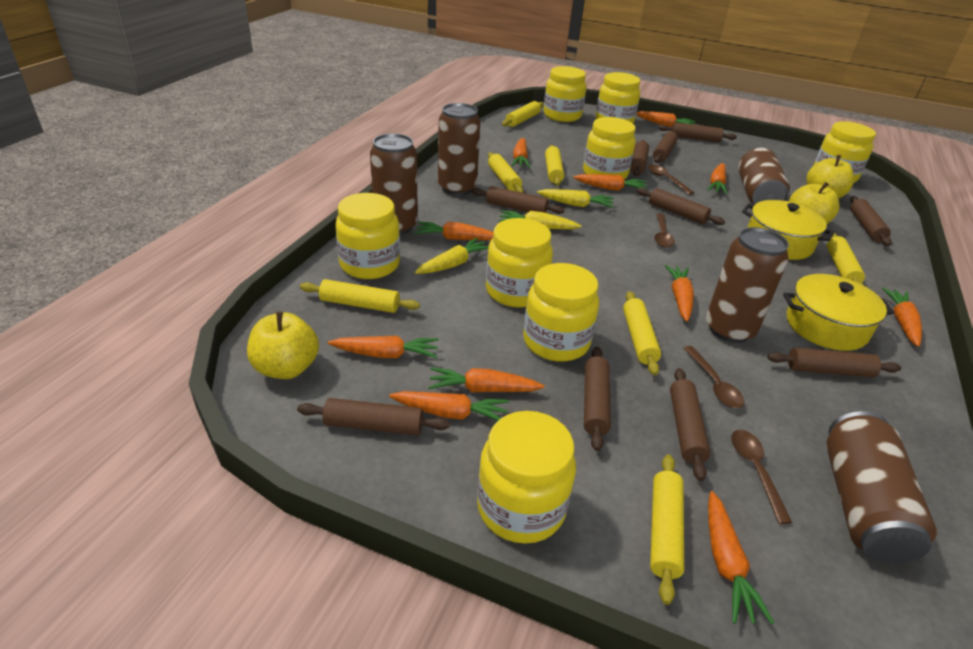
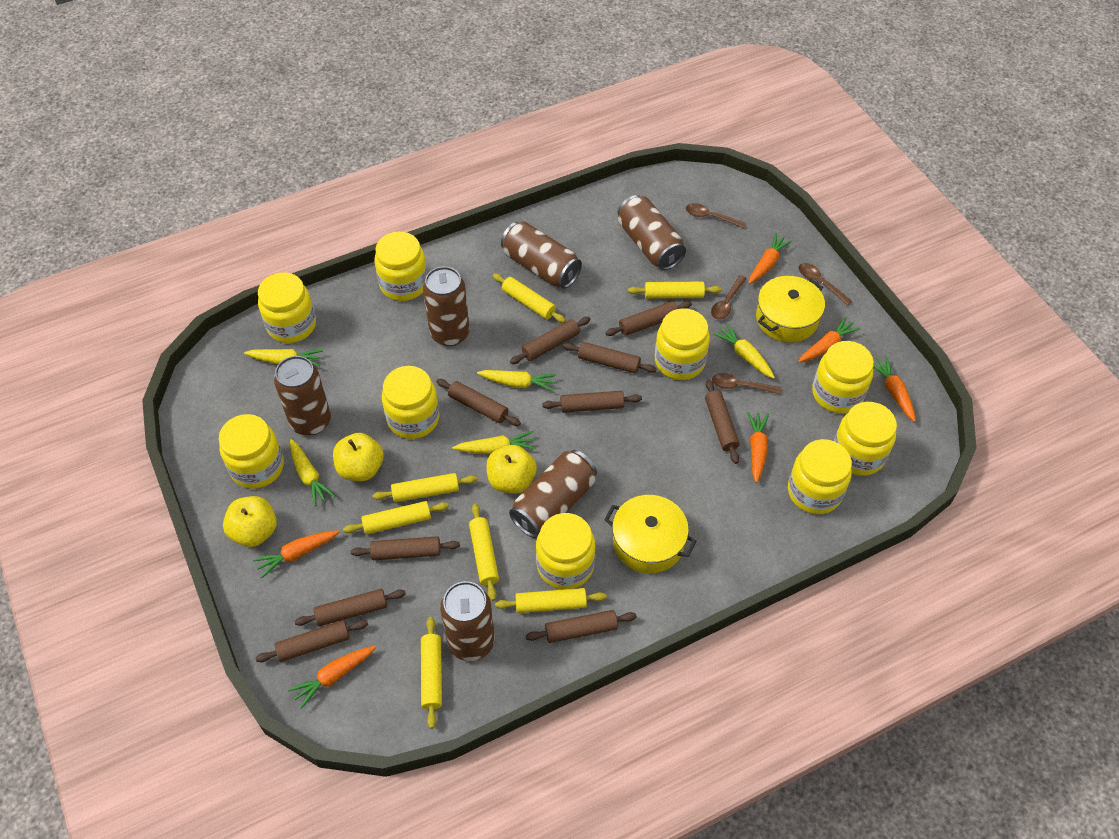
brown can: 5 -> 6
orange carrot: 11 -> 6
yellow carrot: 3 -> 5
yellow jar: 8 -> 9

